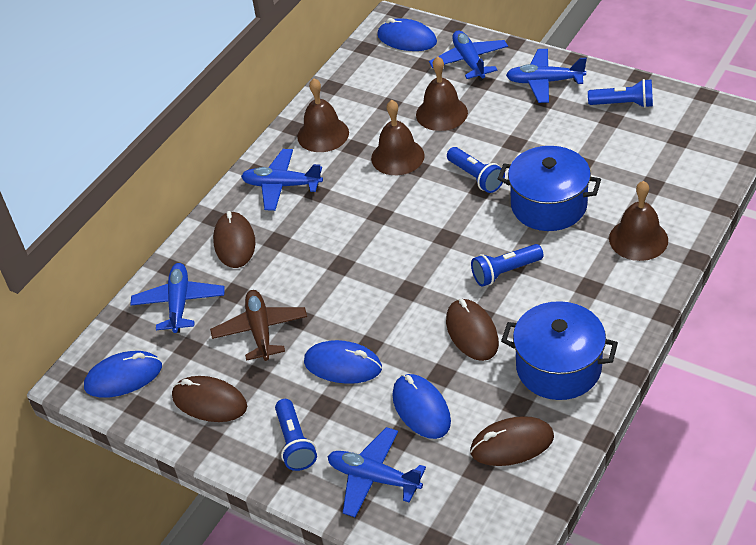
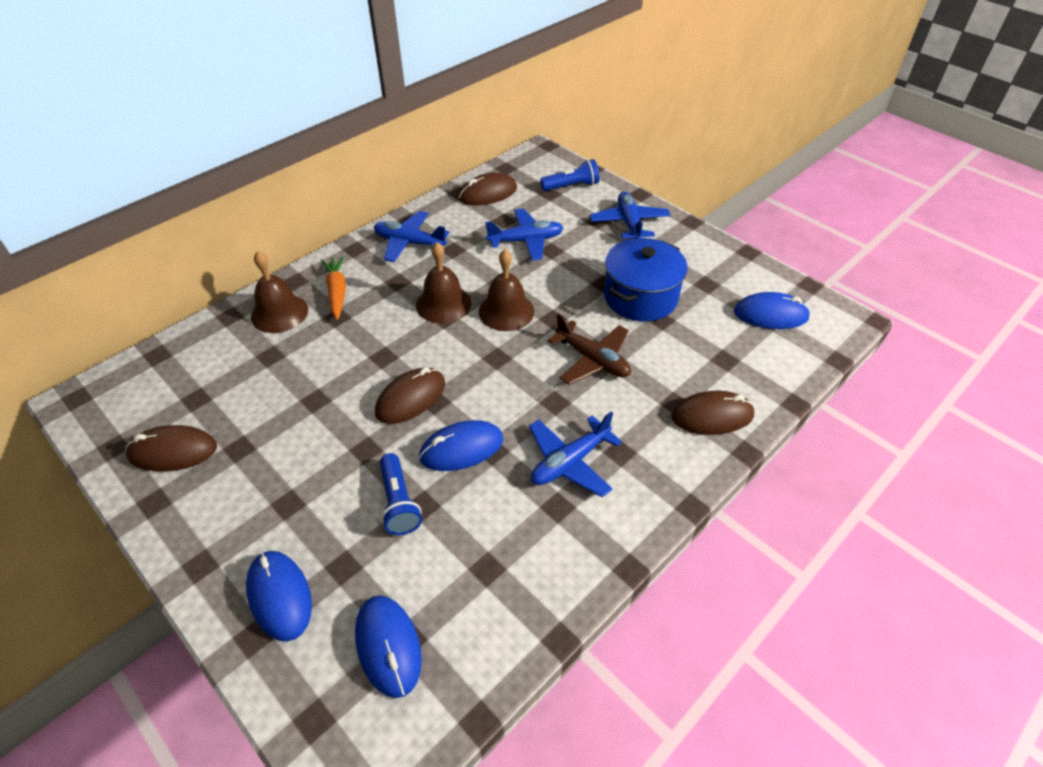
blue flashlight: 4 -> 2
blue plane: 5 -> 4
blue pot: 2 -> 1
brown bell: 4 -> 3
orange carrot: 0 -> 1

